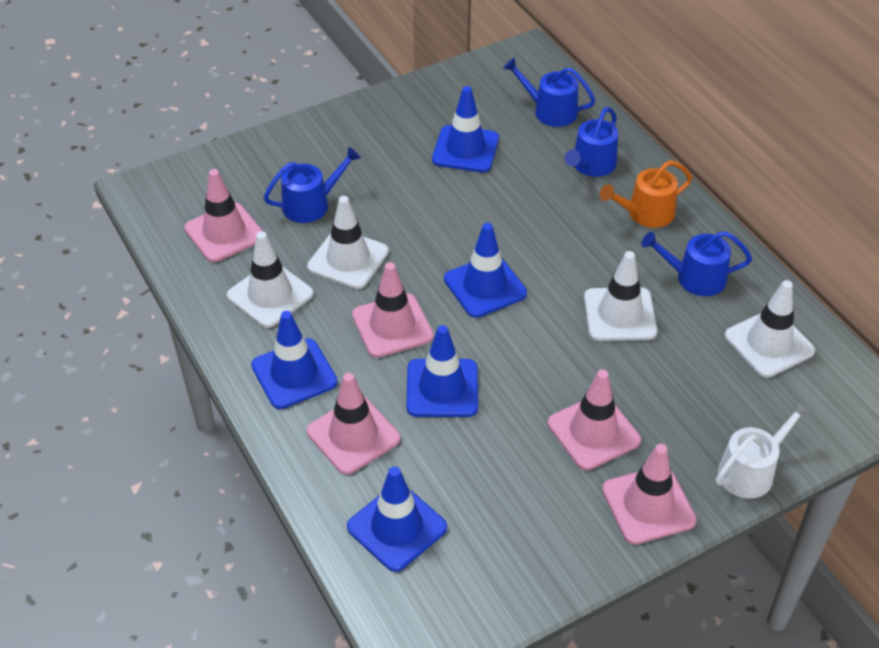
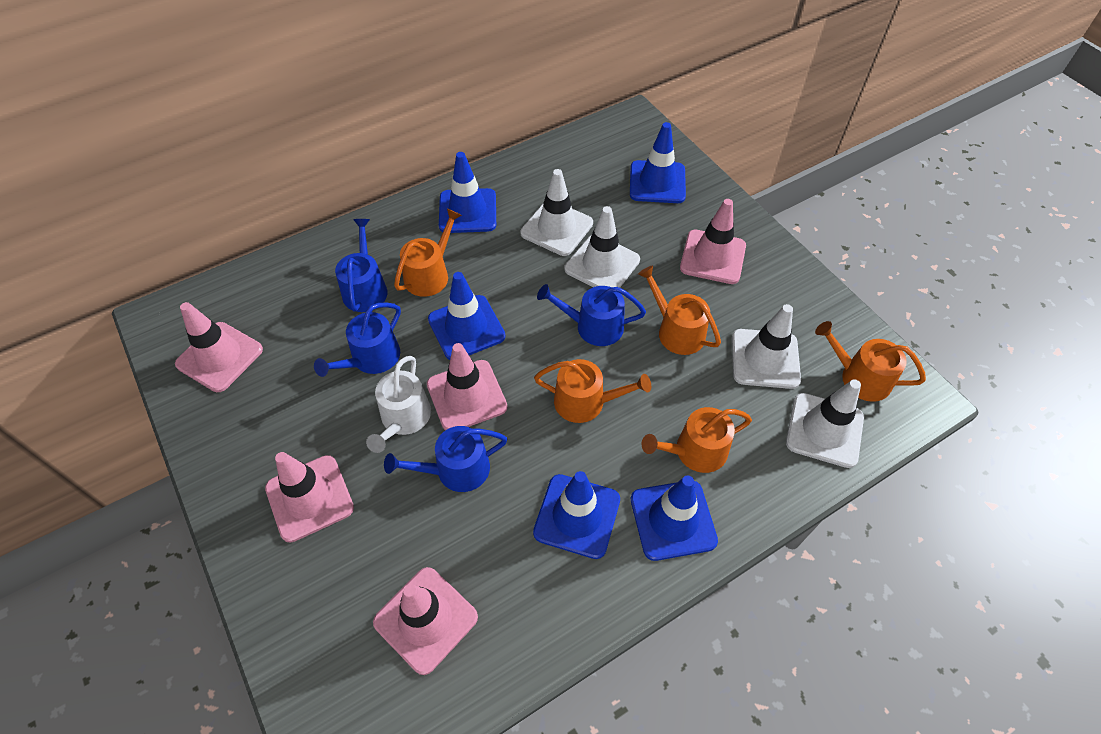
orange watering can: 1 -> 5

